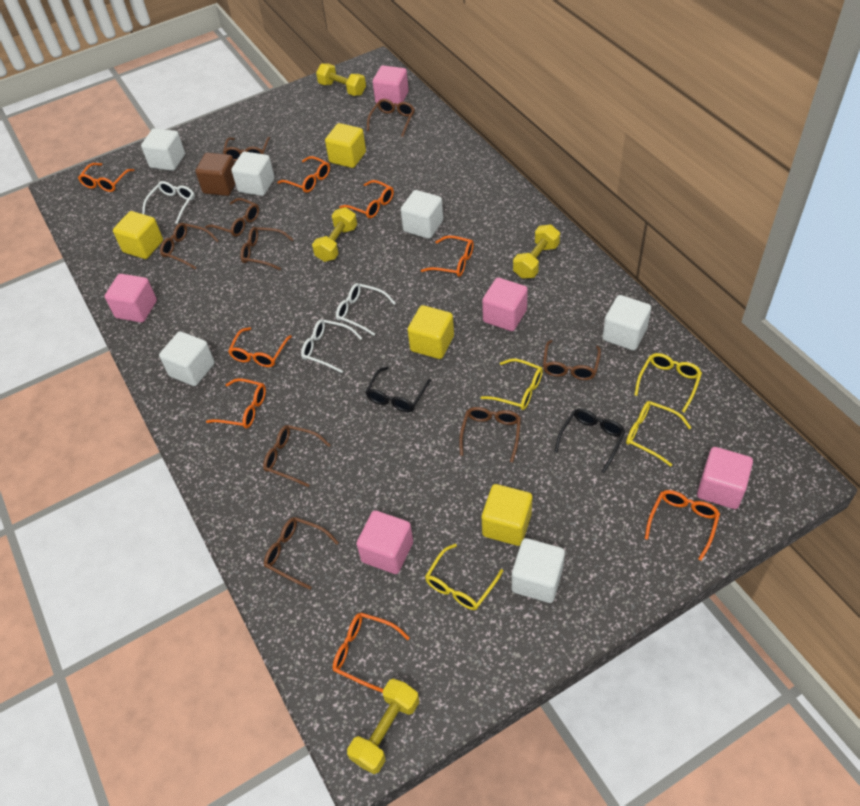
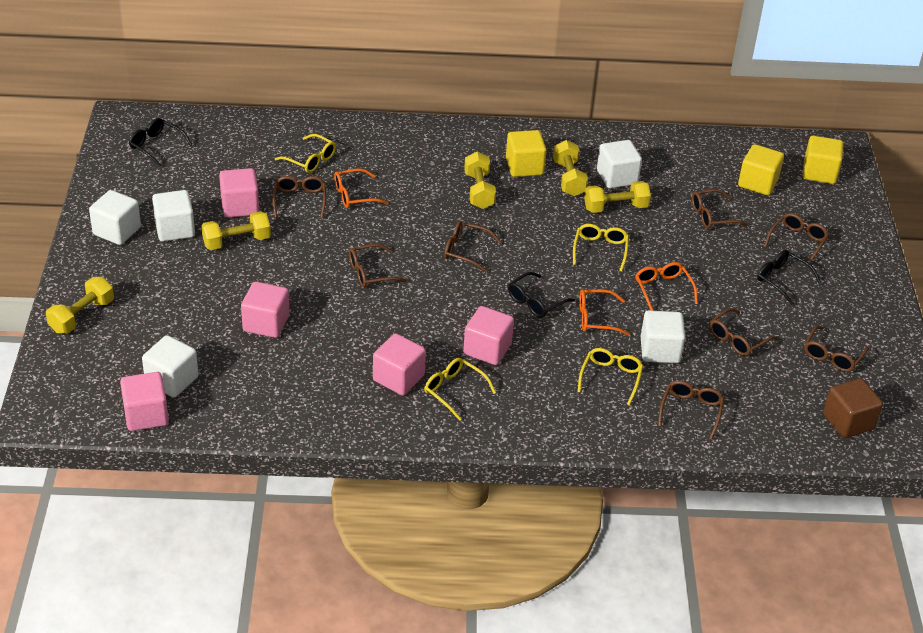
black glasses: 2 -> 3
brown glasses: 9 -> 8
orange glasses: 8 -> 3
white cube: 6 -> 5
white glasses: 3 -> 0
yellow cube: 4 -> 3
yellow dumbbell: 4 -> 5

